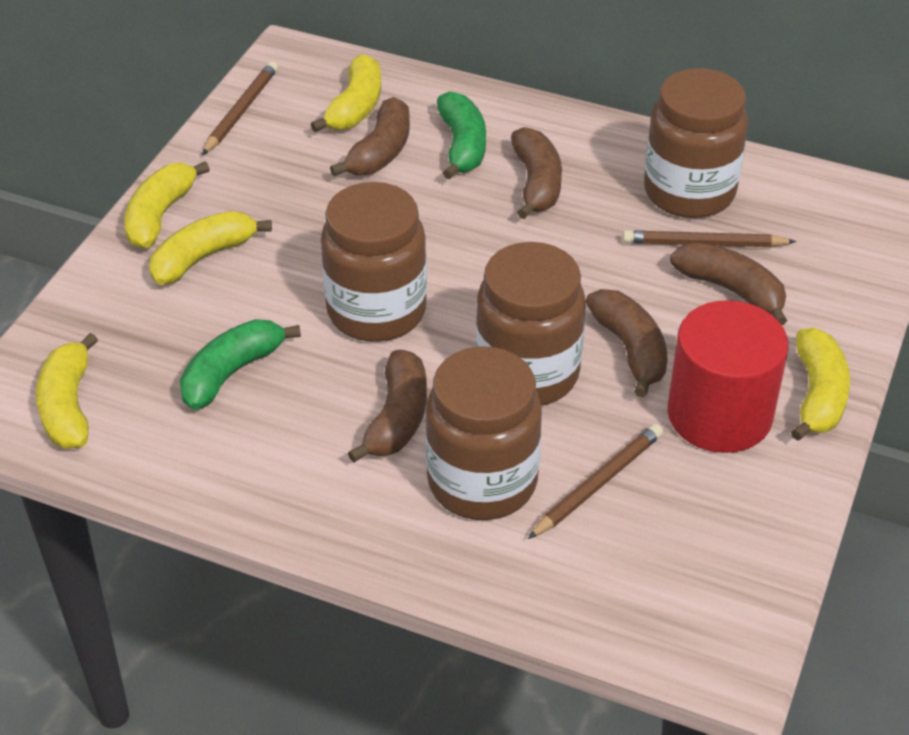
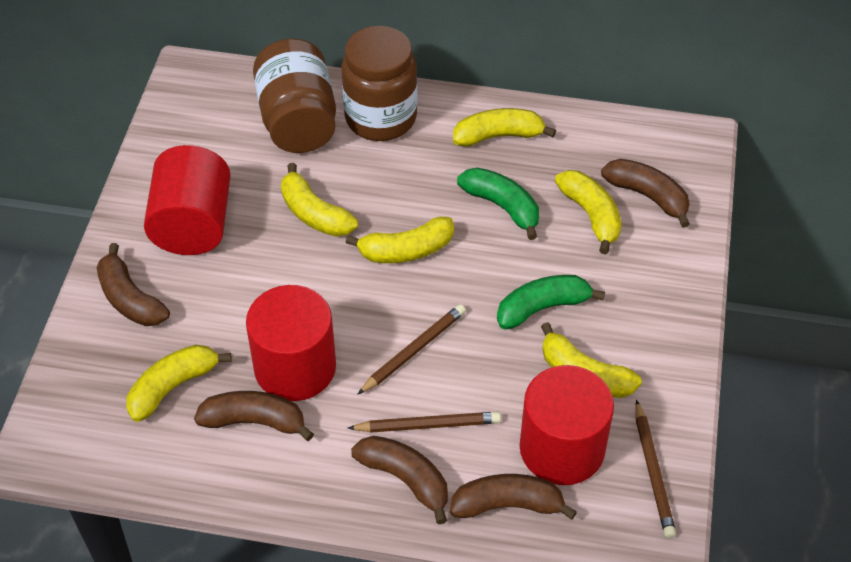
brown jar: 4 -> 2
red cylinder: 1 -> 3
yellow banana: 5 -> 6

